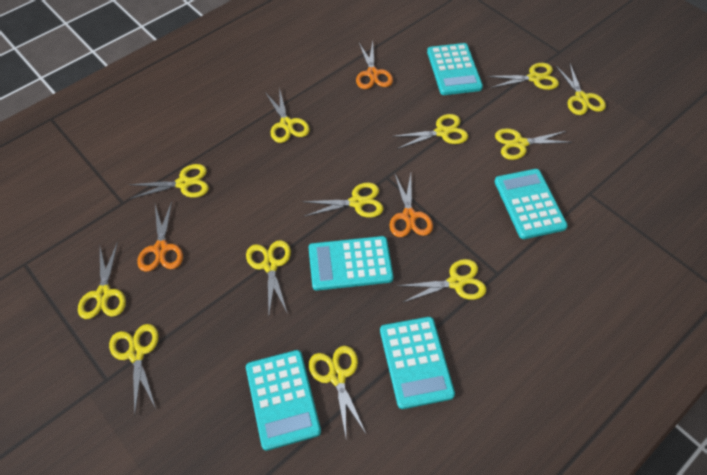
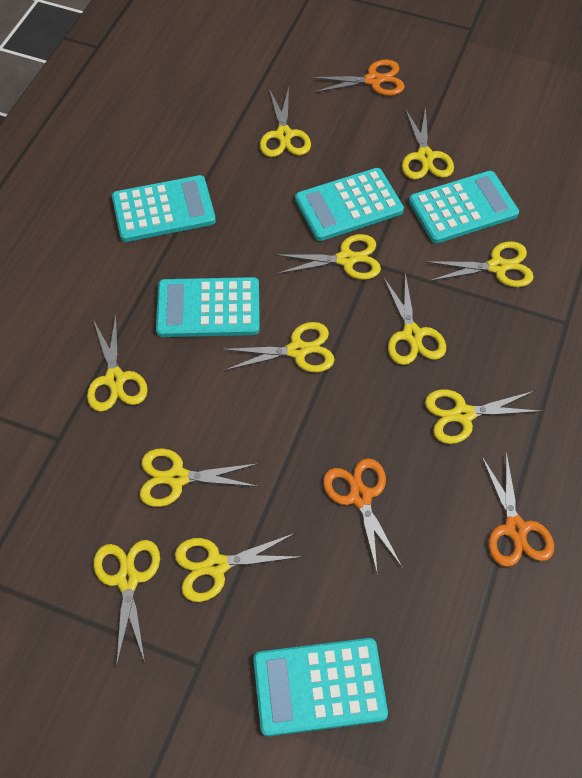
yellow scissors: 12 -> 11

